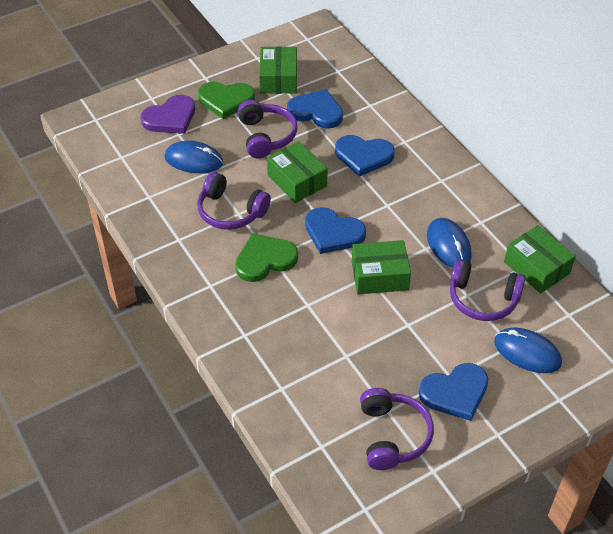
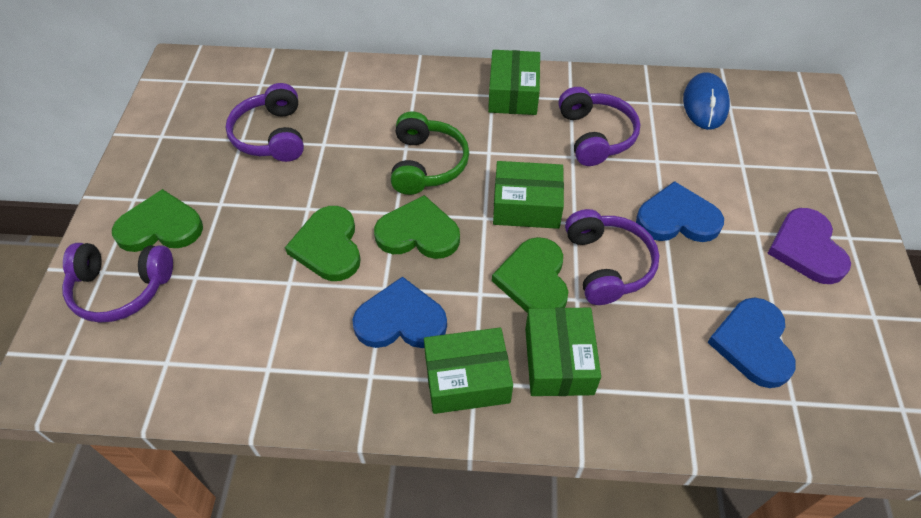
blue heart: 4 -> 3
blue mouse: 3 -> 1
green headphones: 0 -> 1
green heart: 2 -> 4

